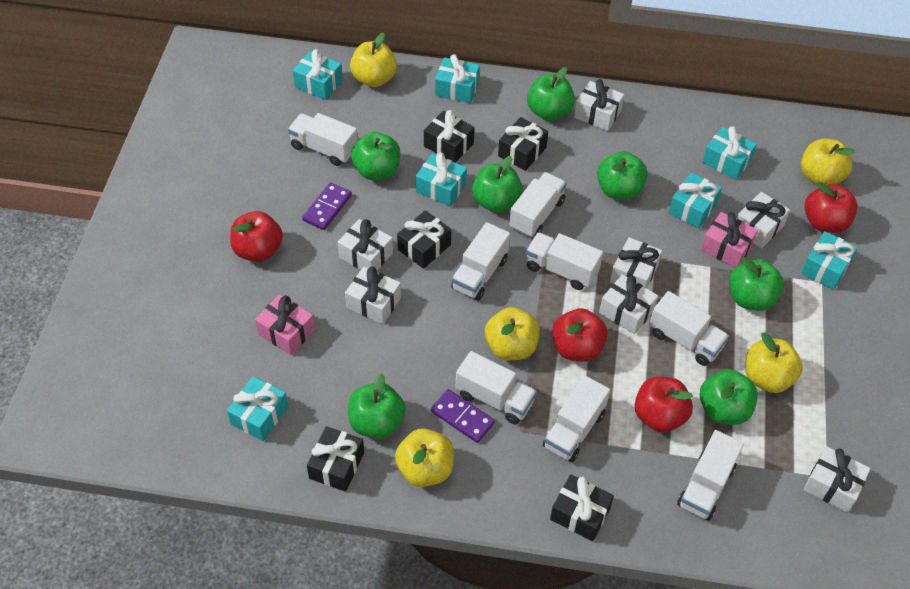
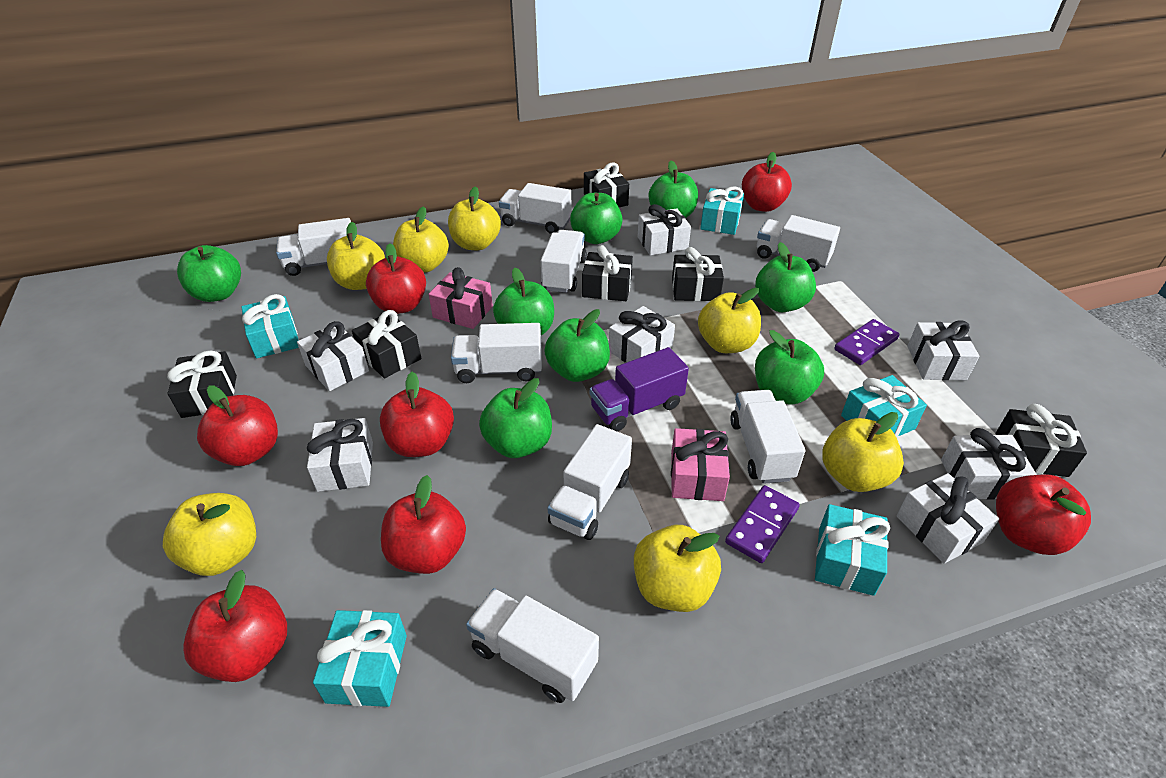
black gift: 5 -> 6
green apple: 7 -> 8
purple truck: 0 -> 1
red apple: 4 -> 7
turquoise gift: 7 -> 5
yellow apple: 5 -> 7

